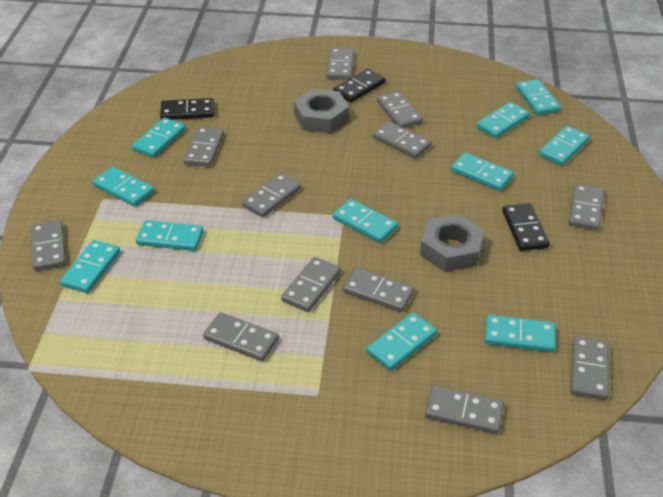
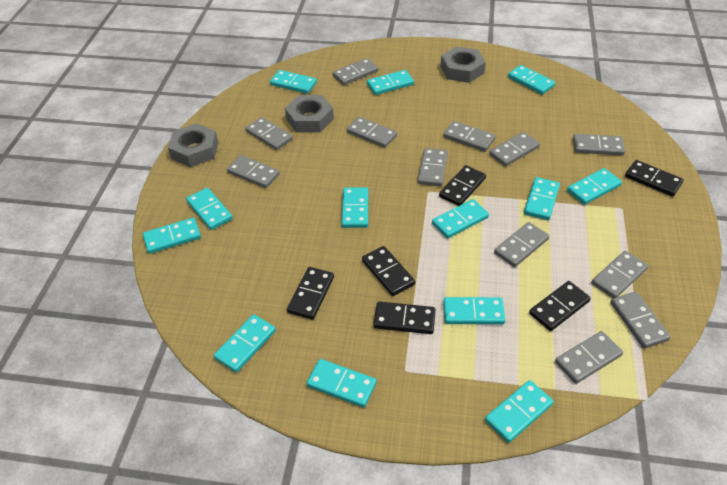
black domino: 3 -> 6
grey nut: 2 -> 3
turquoise domino: 11 -> 13

